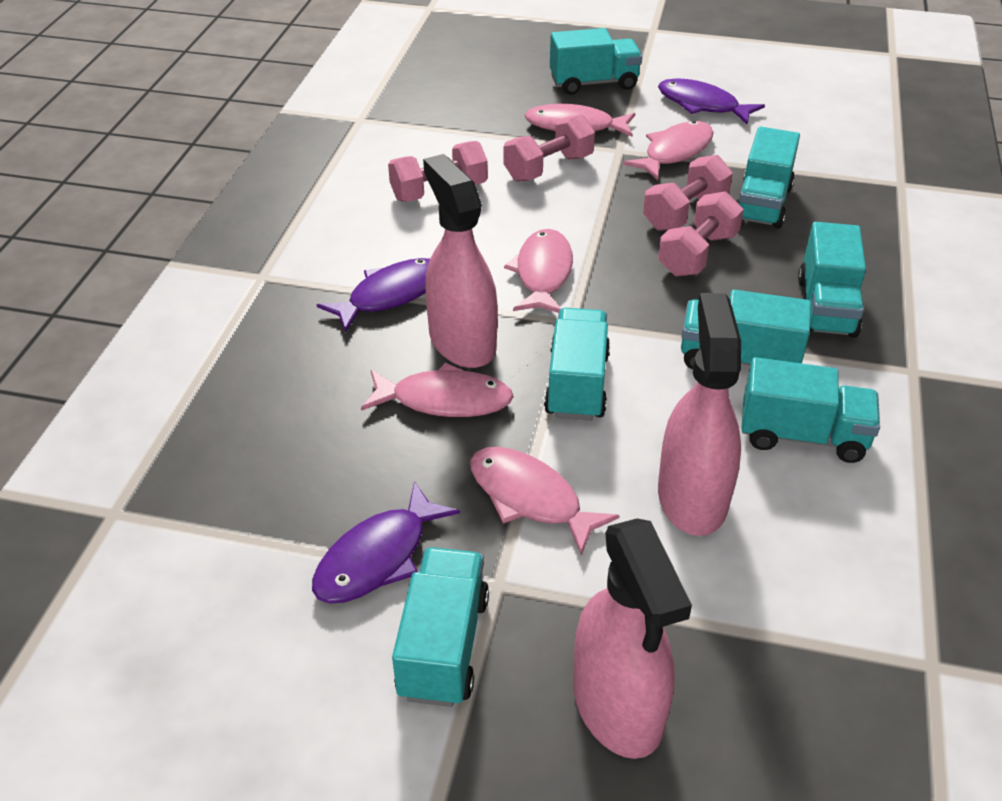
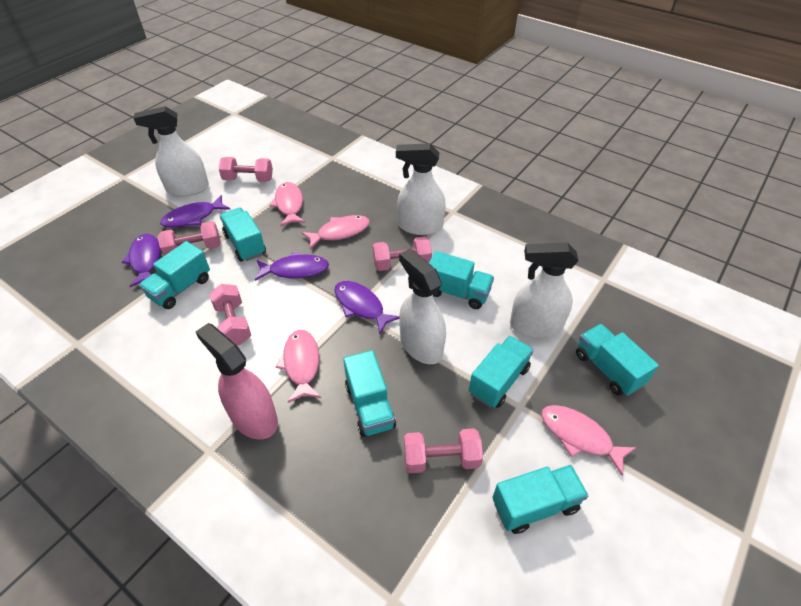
pink dumbbell: 4 -> 5
pink fish: 5 -> 4
pink spray bottle: 3 -> 1
purple fish: 3 -> 4
white spray bottle: 0 -> 4

